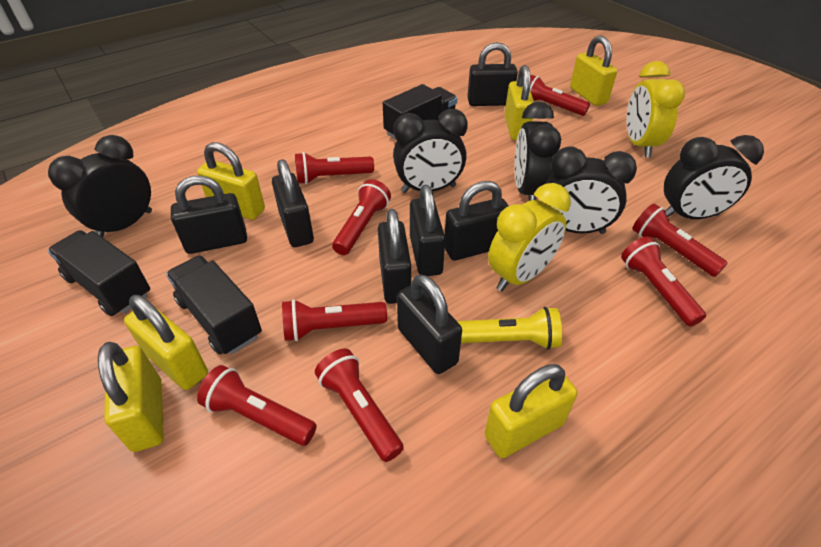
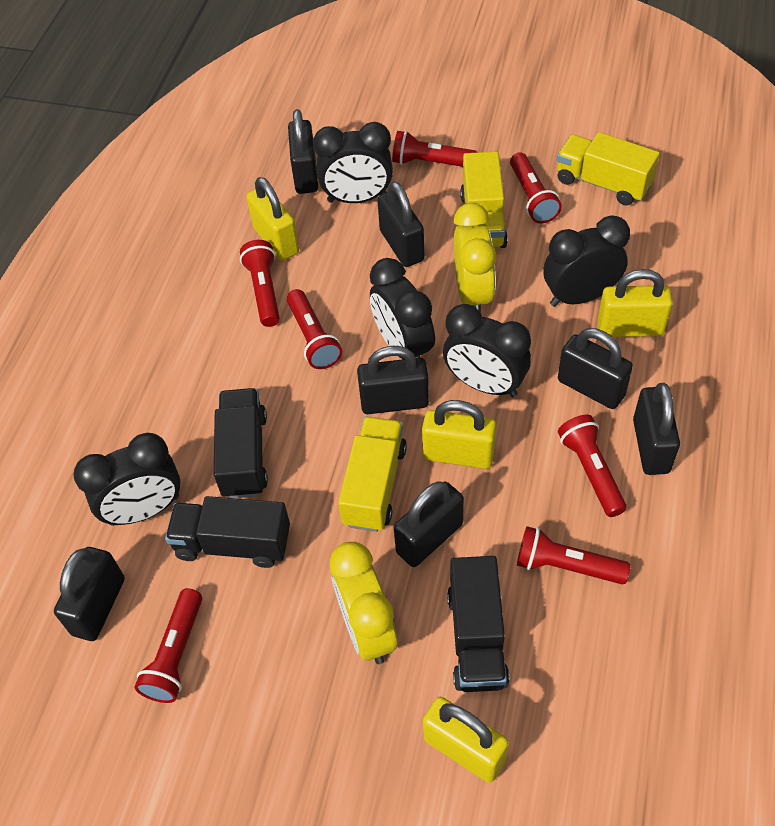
red flashlight: 8 -> 7
yellow flashlight: 1 -> 0
yellow padlock: 6 -> 4
yellow truck: 0 -> 3

